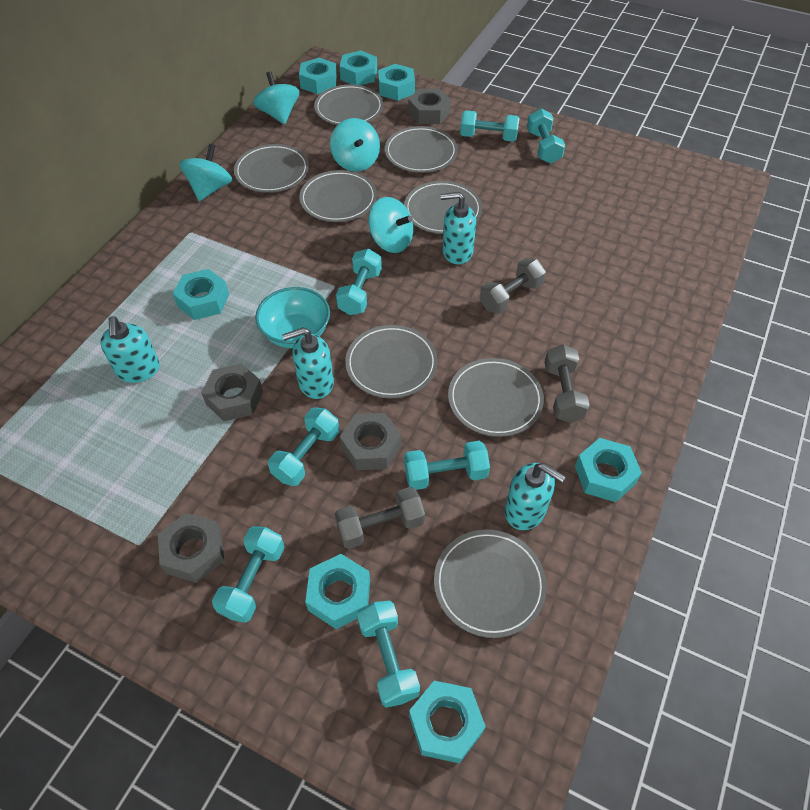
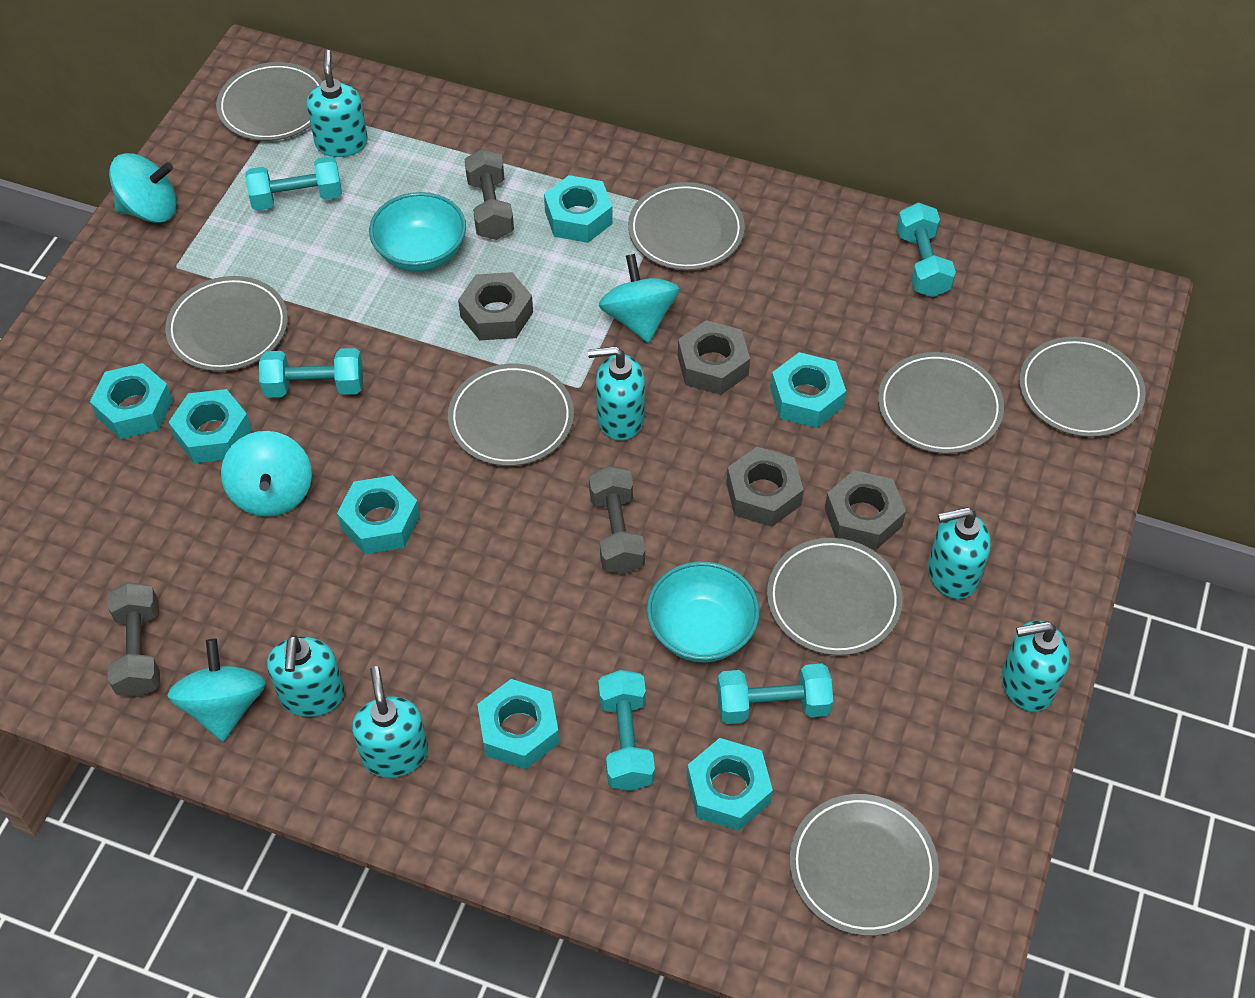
turquoise bowl: 1 -> 2
turquoise dumbbell: 7 -> 5
turquoise soap dispenser: 4 -> 6

